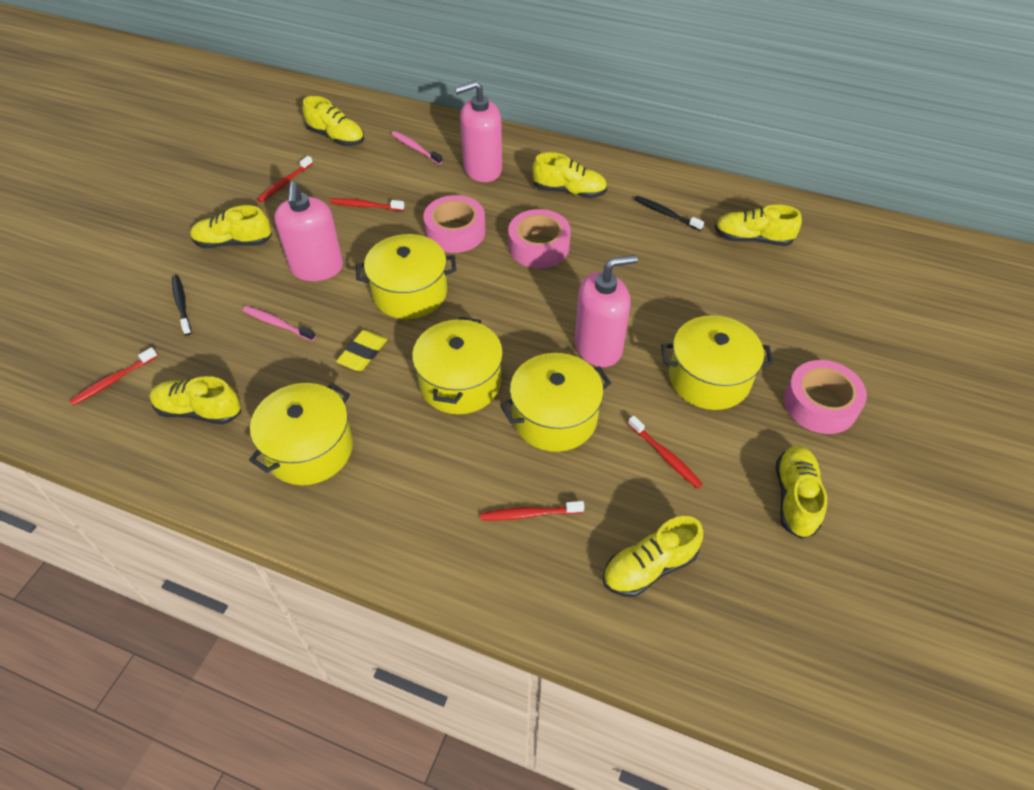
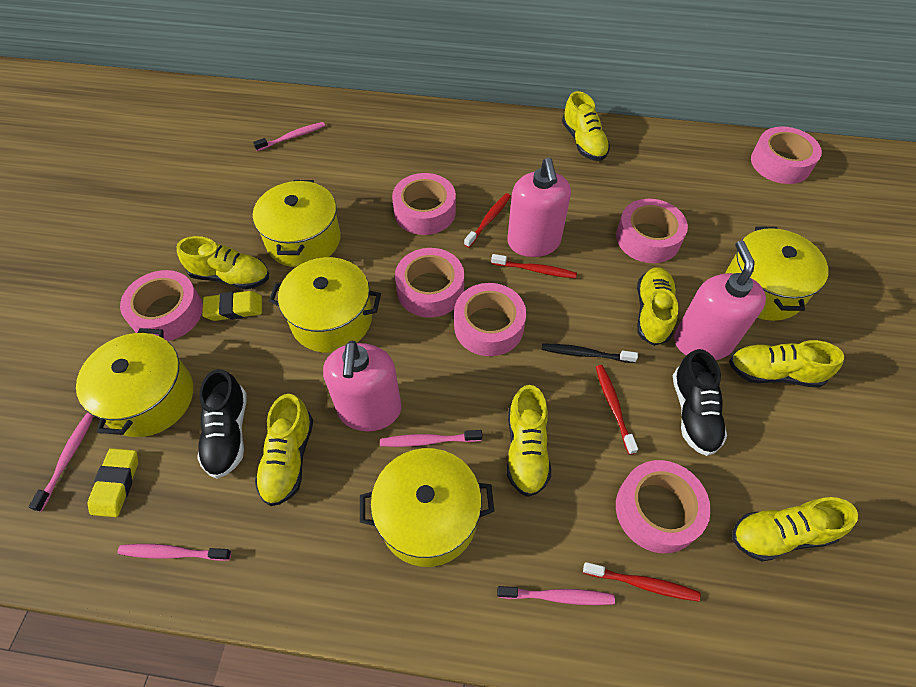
black shoe: 0 -> 2
black toothbrush: 2 -> 1
pink tape: 3 -> 7
pink toothbrush: 2 -> 5
red toothbrush: 5 -> 4
yellow eraser: 1 -> 2

